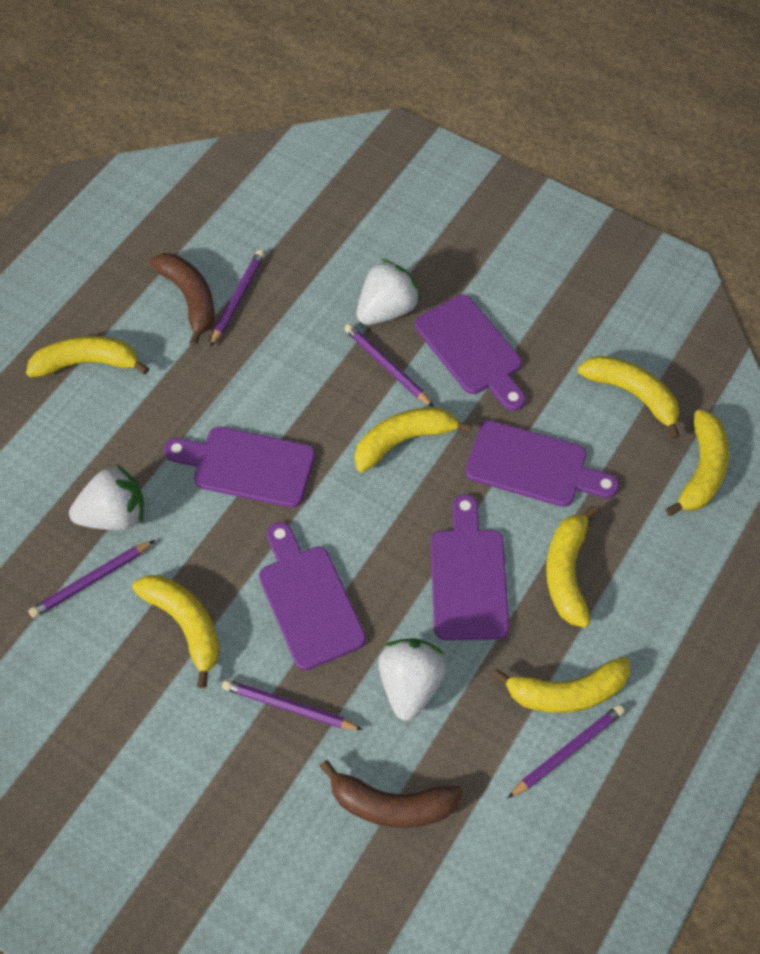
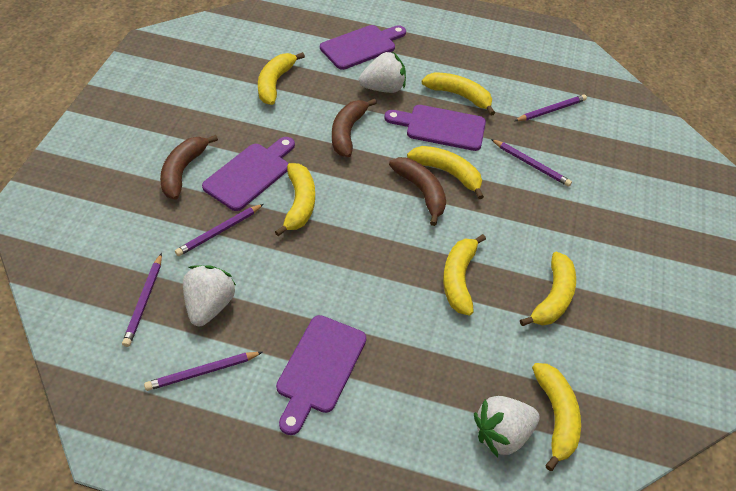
brown banana: 2 -> 3
purple cutting board: 5 -> 4

